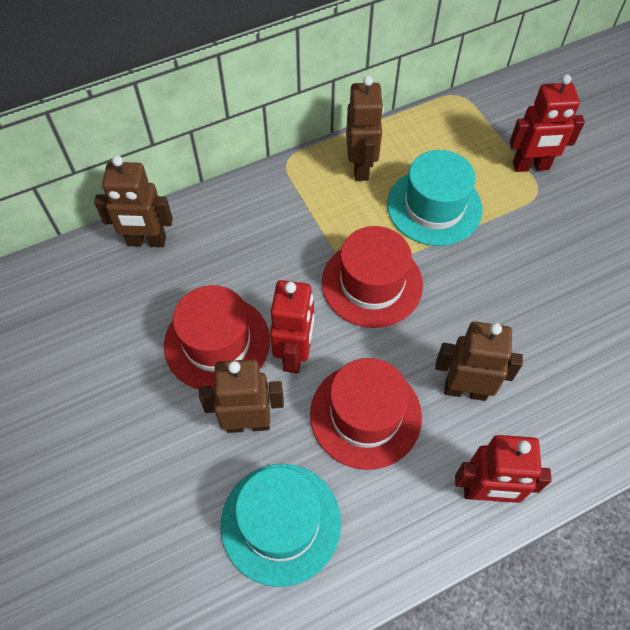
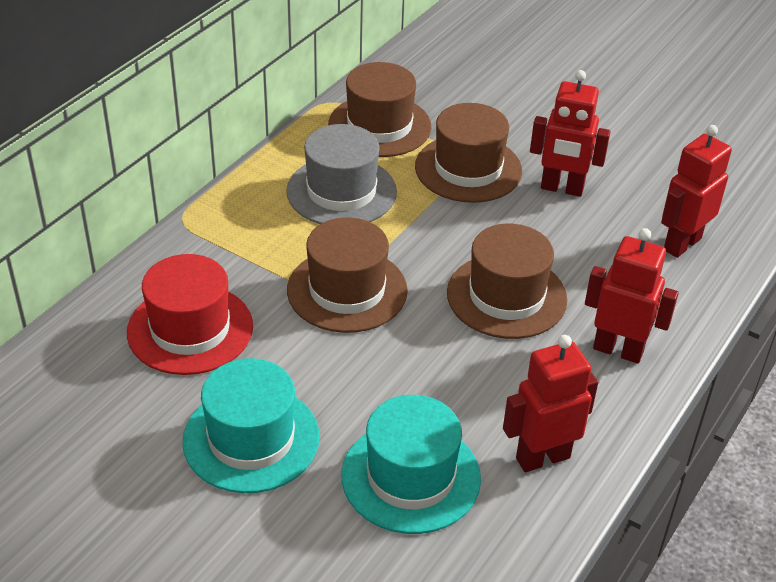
brown hat: 0 -> 4
brown robot: 4 -> 0
grey hat: 0 -> 1
red hat: 3 -> 1
red robot: 3 -> 4

